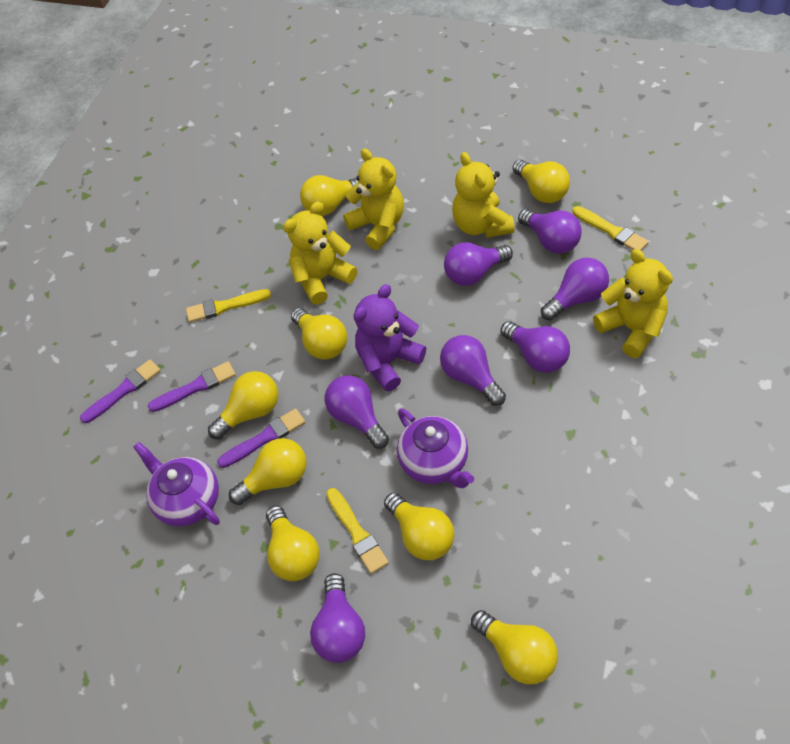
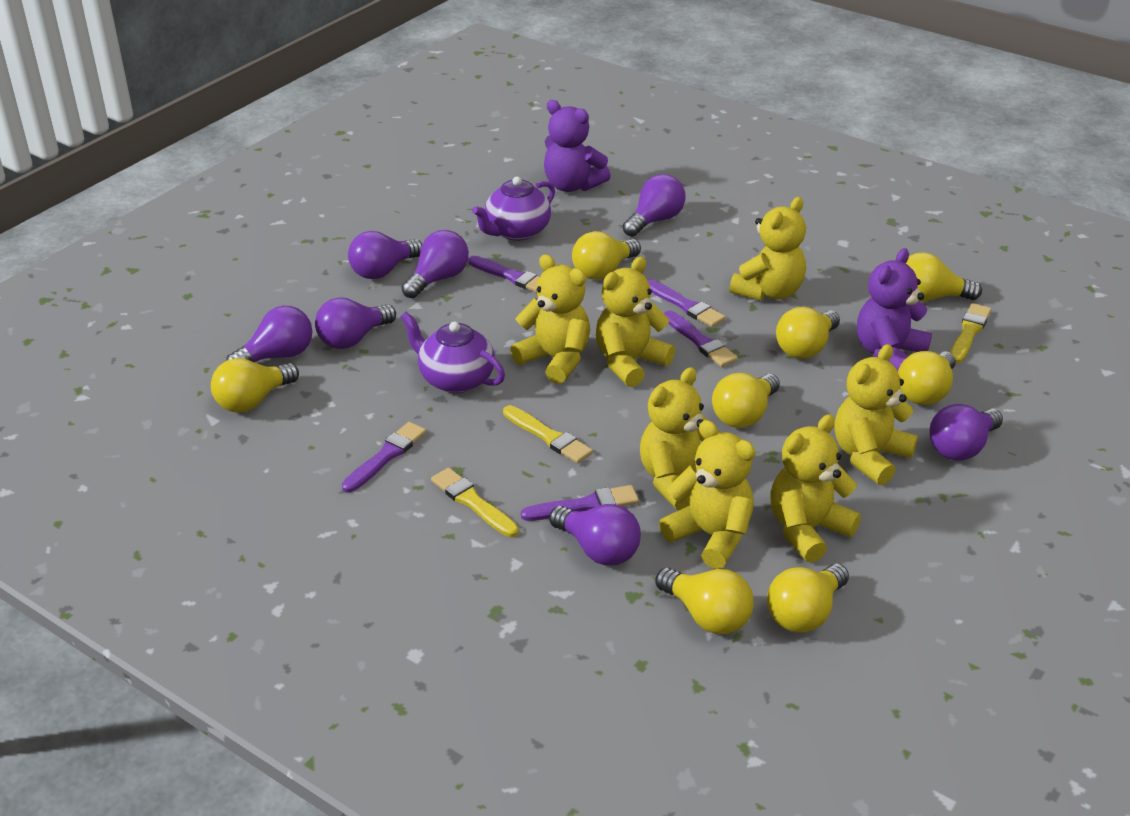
purple brush: 3 -> 5
purple teddy bear: 1 -> 2
yellow teddy bear: 4 -> 7

